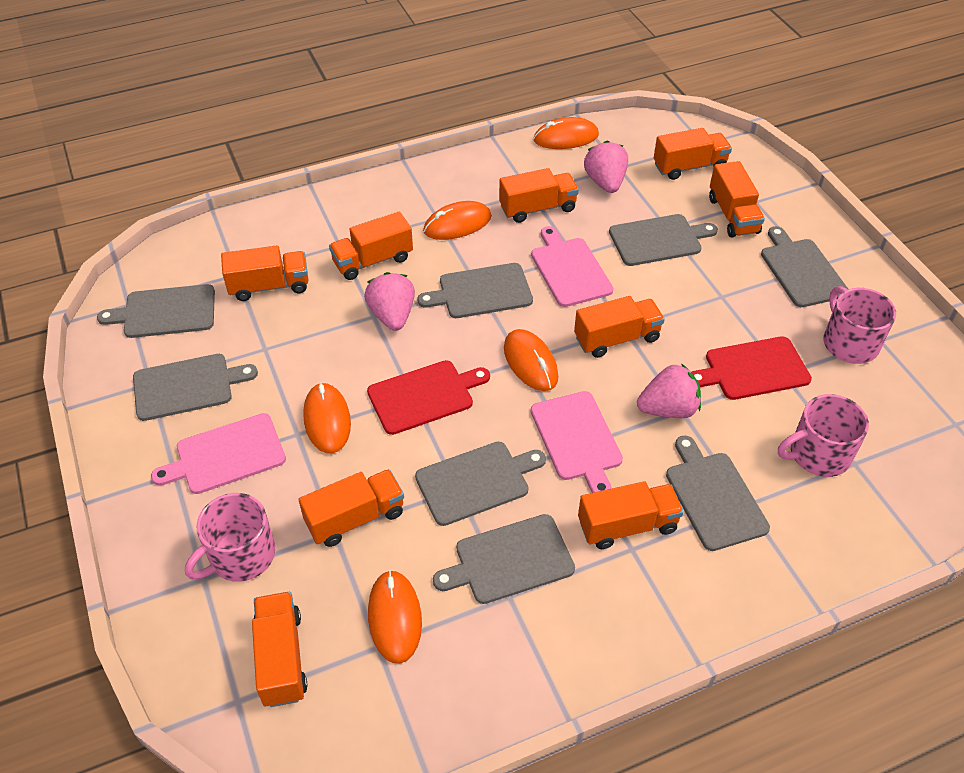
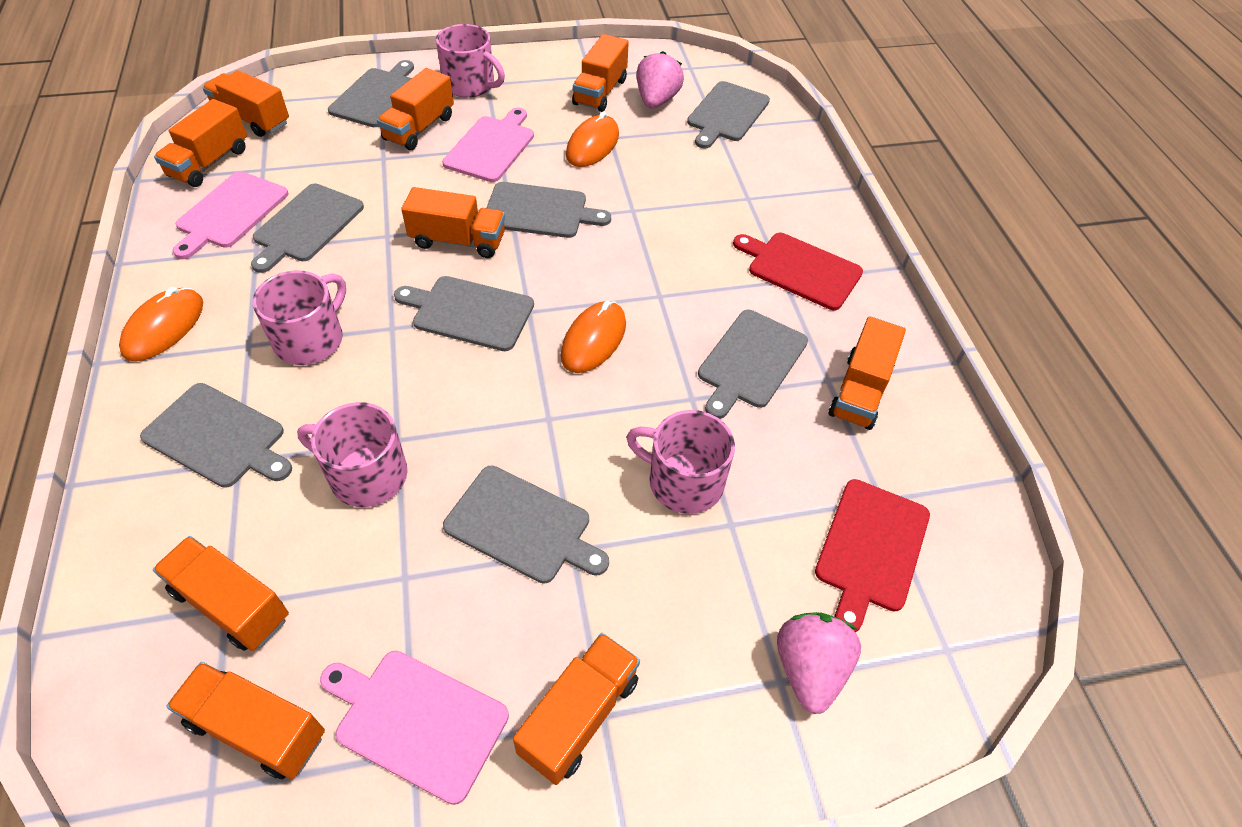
orange mouse: 5 -> 3
pink mug: 3 -> 4
pink strawberry: 3 -> 2

